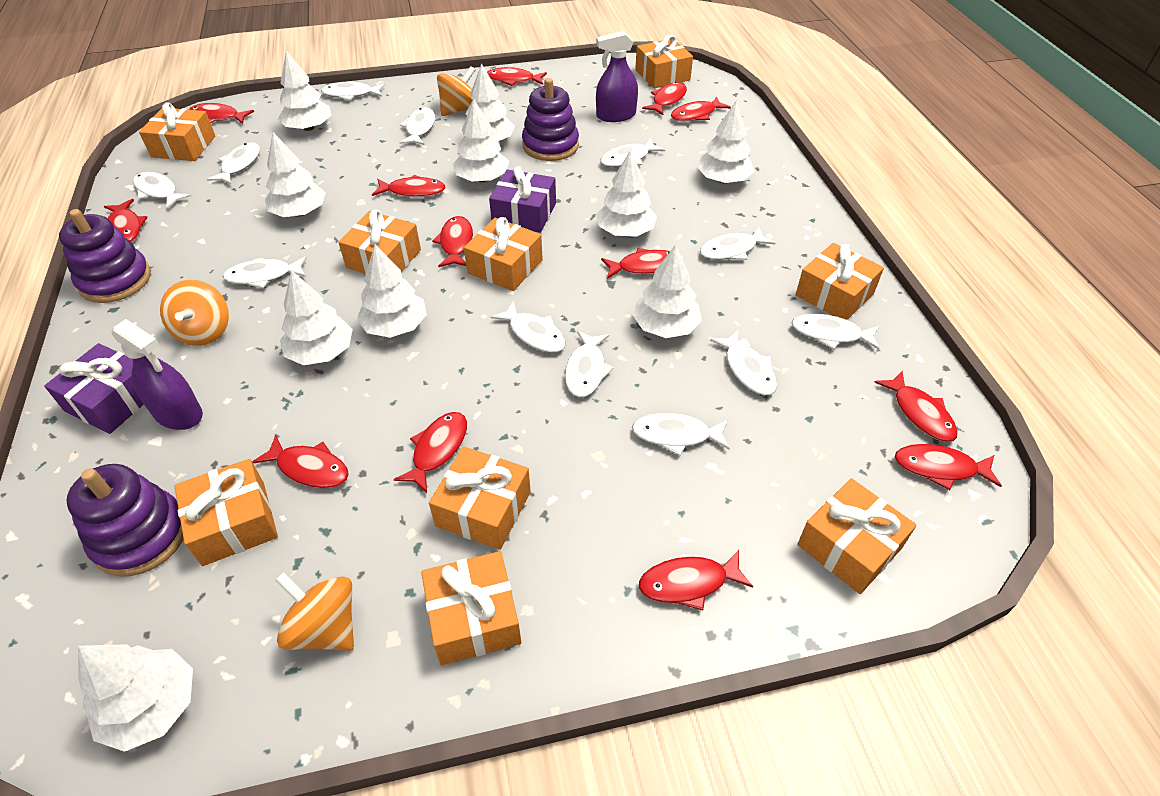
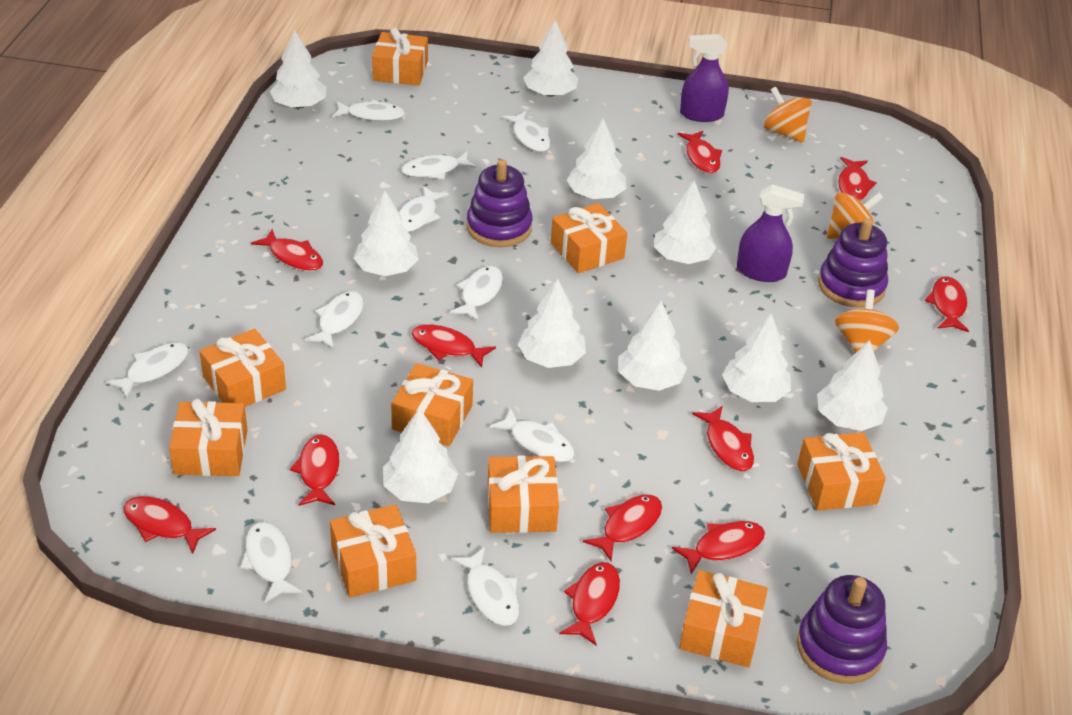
purple gift: 2 -> 0
red fish: 13 -> 11
white fish: 12 -> 10

